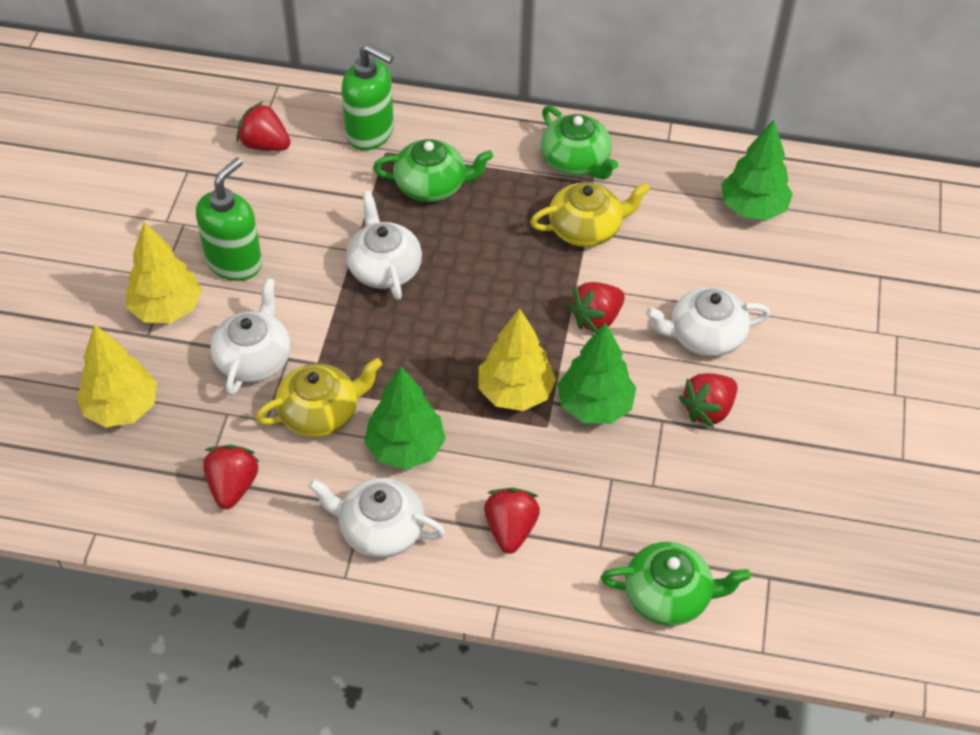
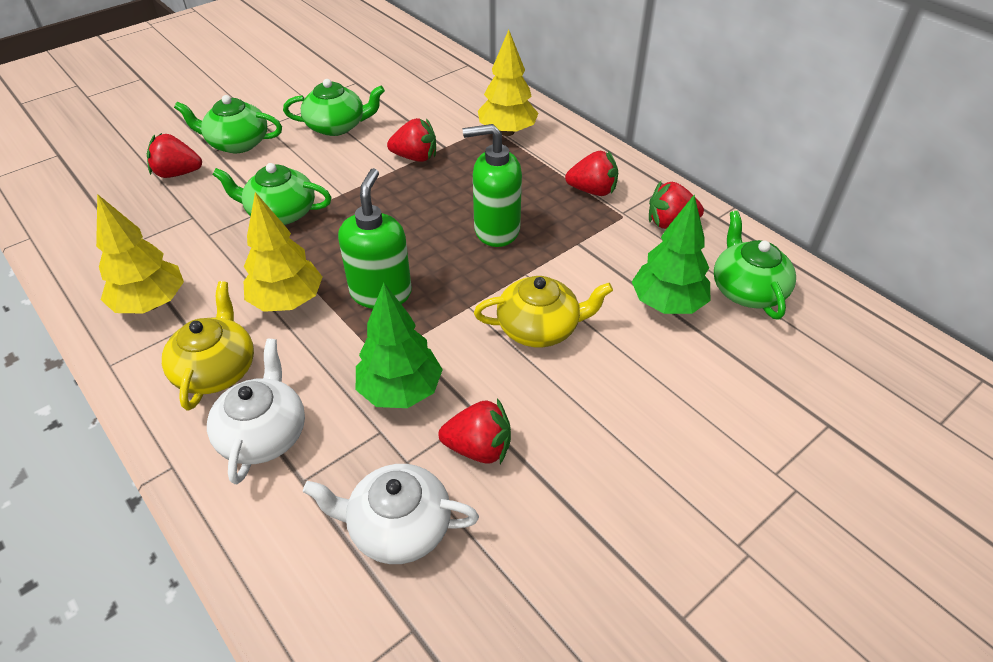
green teapot: 3 -> 4
green tree: 3 -> 2
white teapot: 4 -> 2

